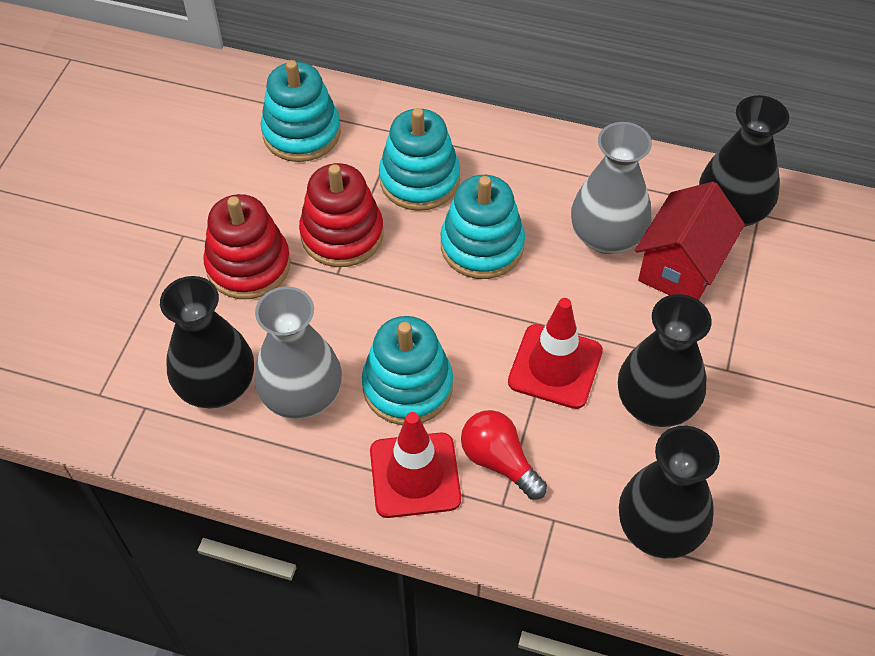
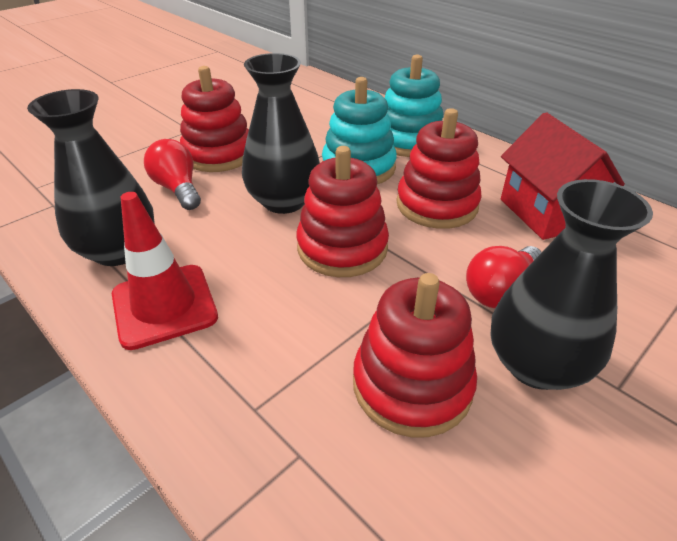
black vase: 4 -> 3
grey vase: 2 -> 0
red light bulb: 1 -> 2
red stacking toy: 2 -> 4
red traffic cone: 2 -> 1
turquoise stacking toy: 4 -> 2

